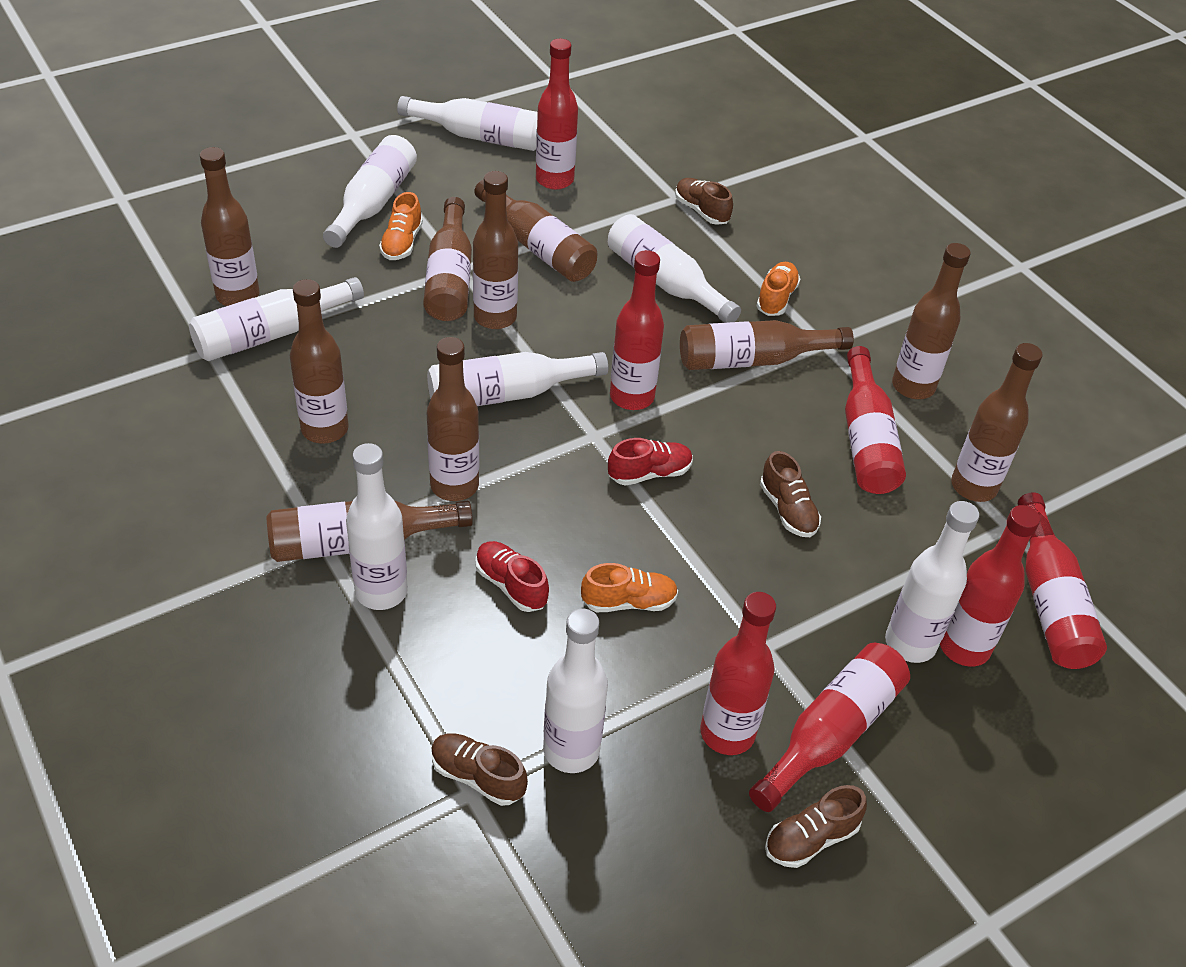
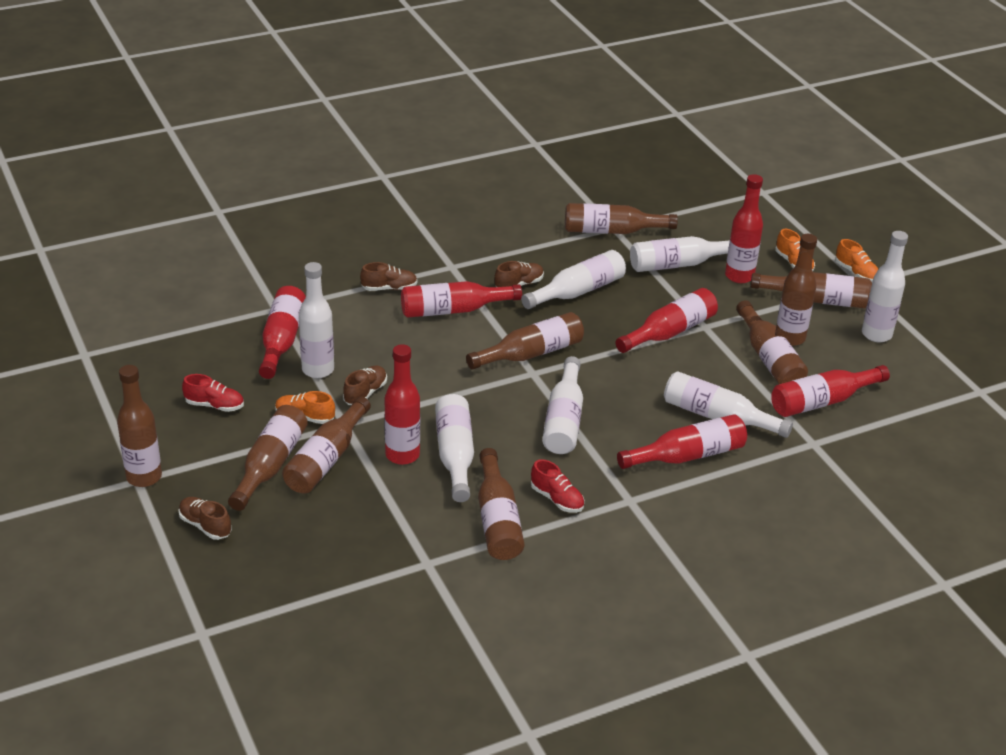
brown bottle: 10 -> 9
white bottle: 8 -> 7

